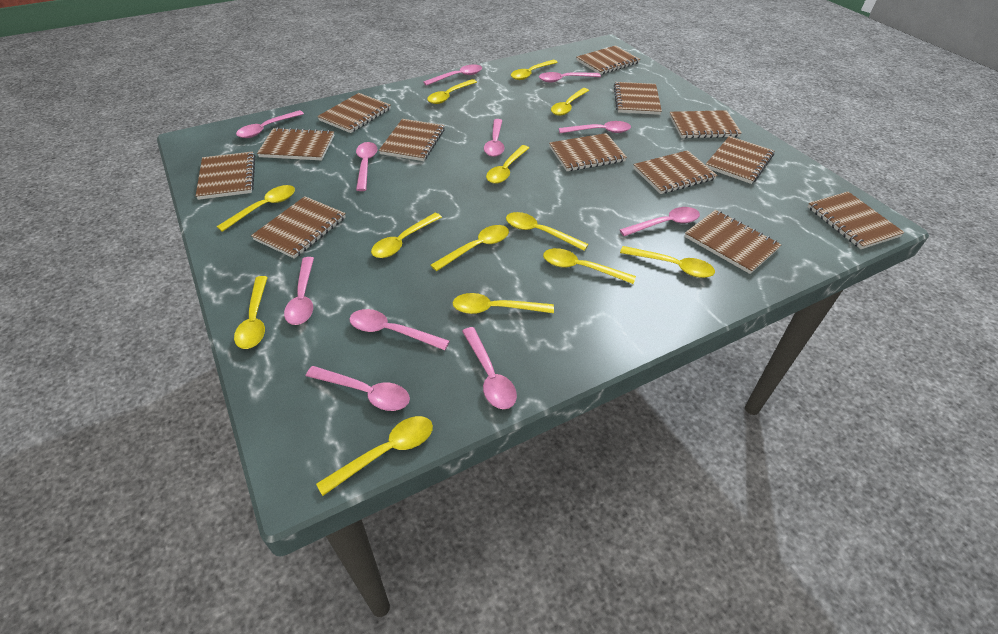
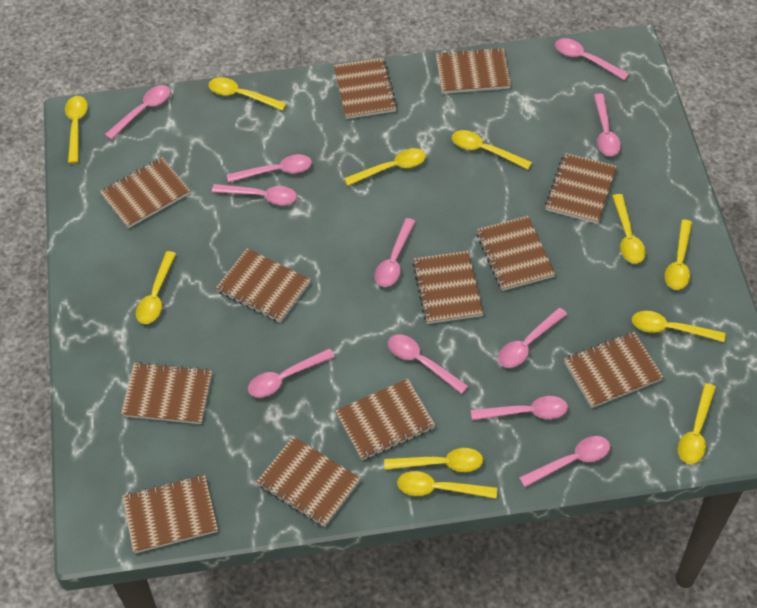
brown notebook: 13 -> 12
yellow spoon: 13 -> 11

